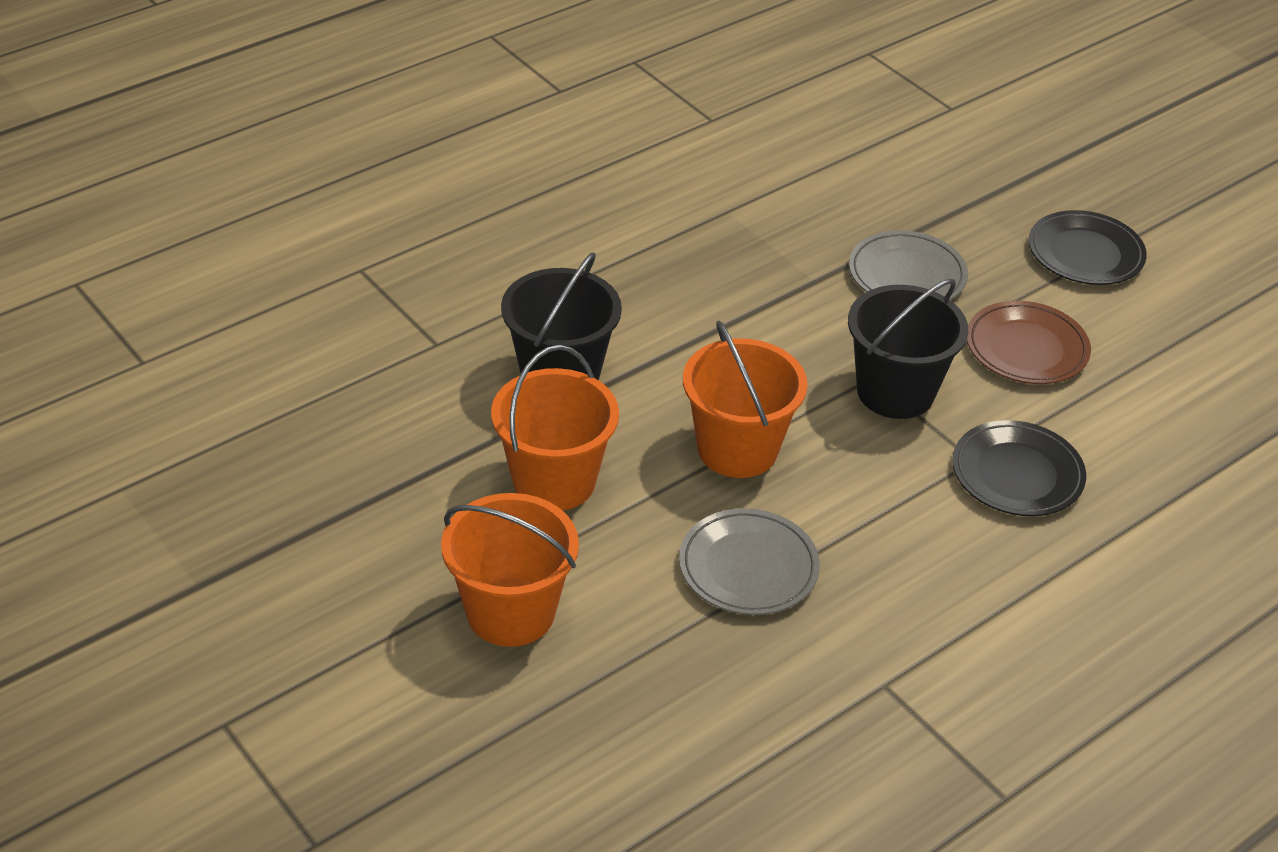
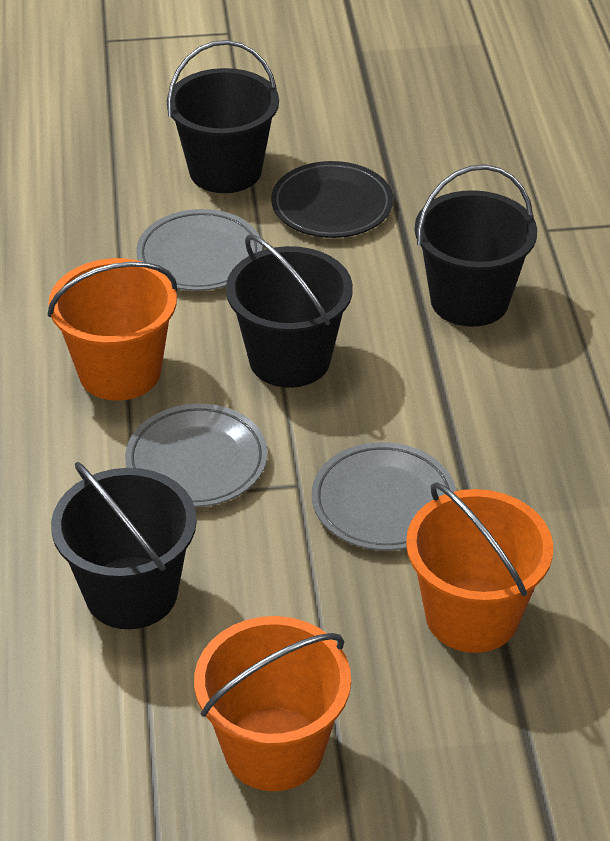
black bucket: 2 -> 4
black plate: 2 -> 1
brown plate: 1 -> 0
grey plate: 2 -> 3

